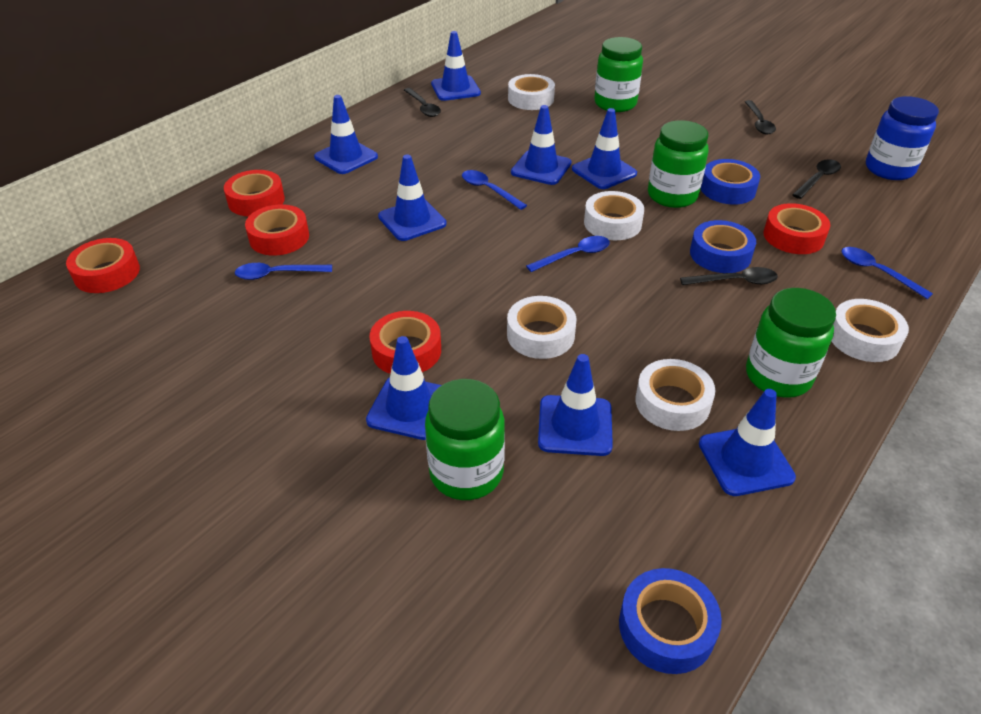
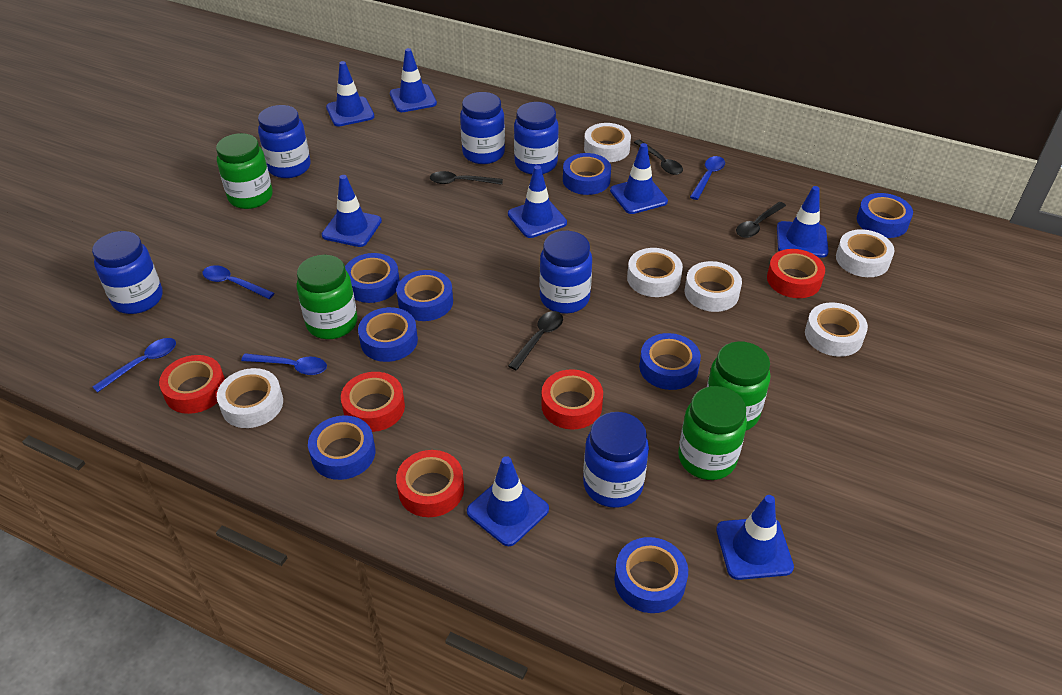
blue jar: 1 -> 6
blue tape: 3 -> 8
white tape: 5 -> 6

